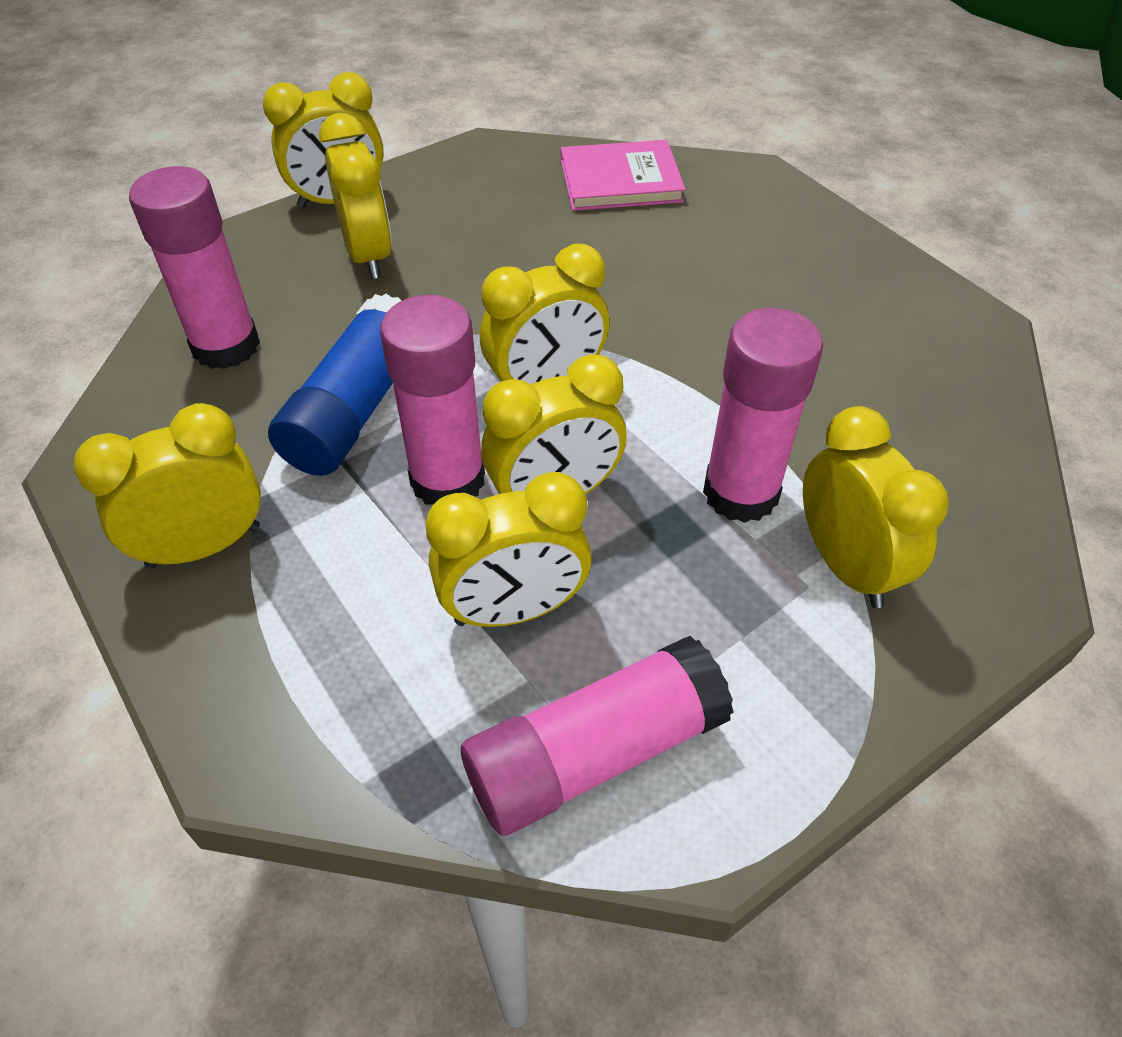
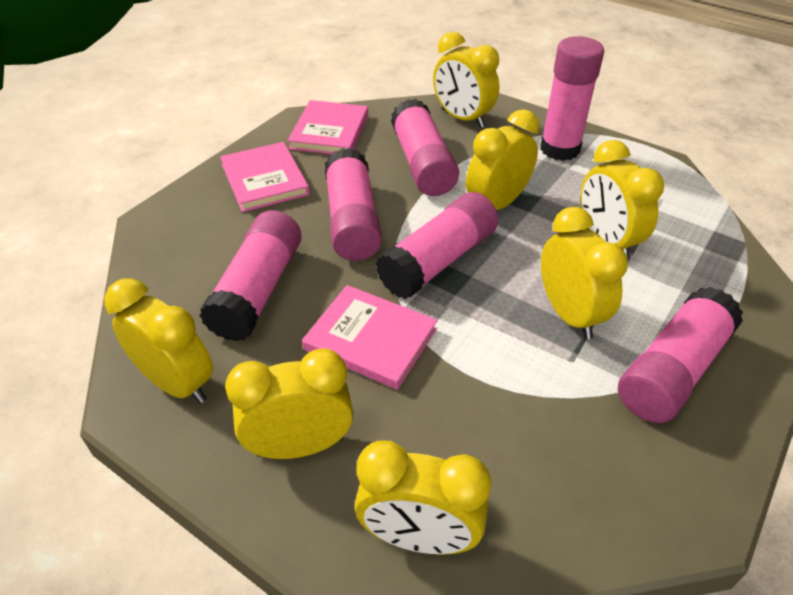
blue glue stick: 1 -> 0
pink book: 1 -> 3
pink glue stick: 4 -> 6

